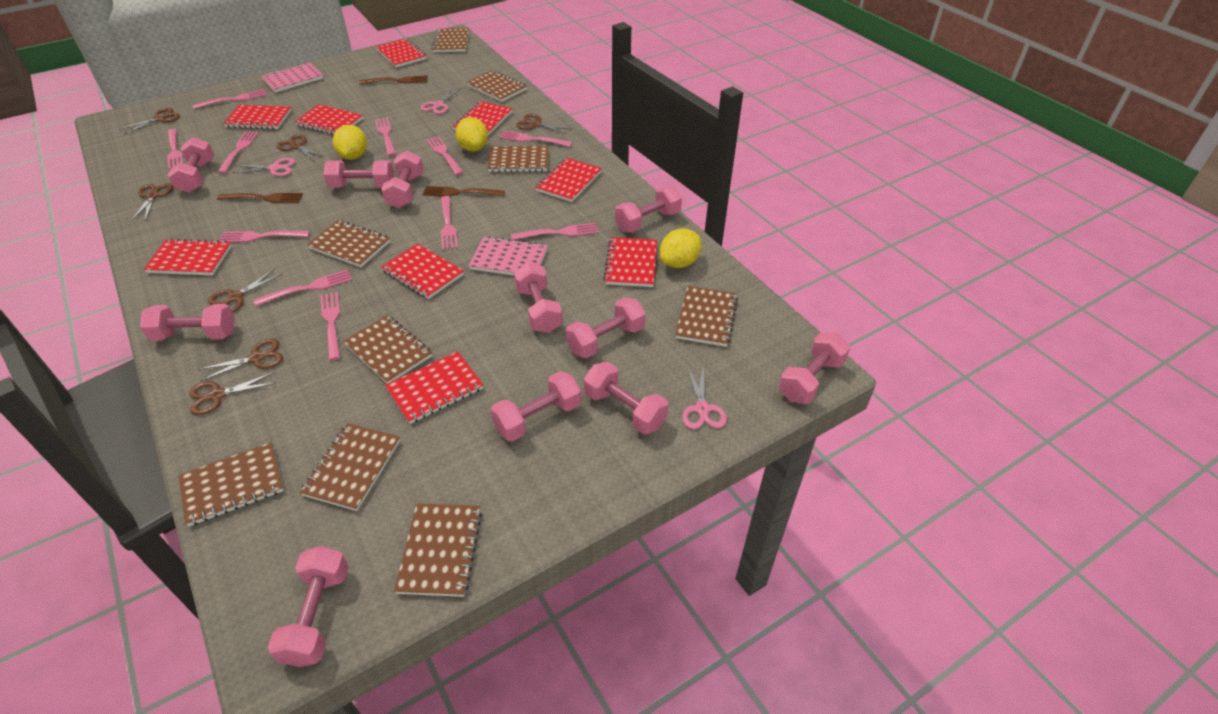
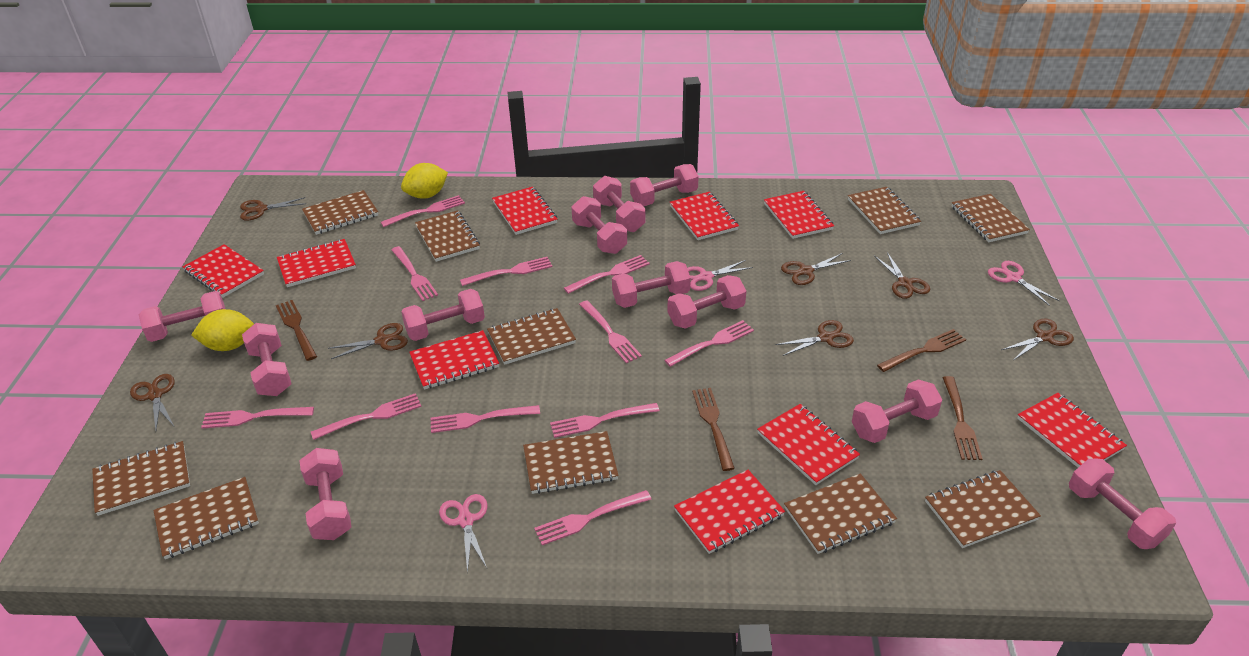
brown fork: 3 -> 4
brown notebook: 9 -> 10
pink notebook: 2 -> 0
yellow lemon: 3 -> 2

